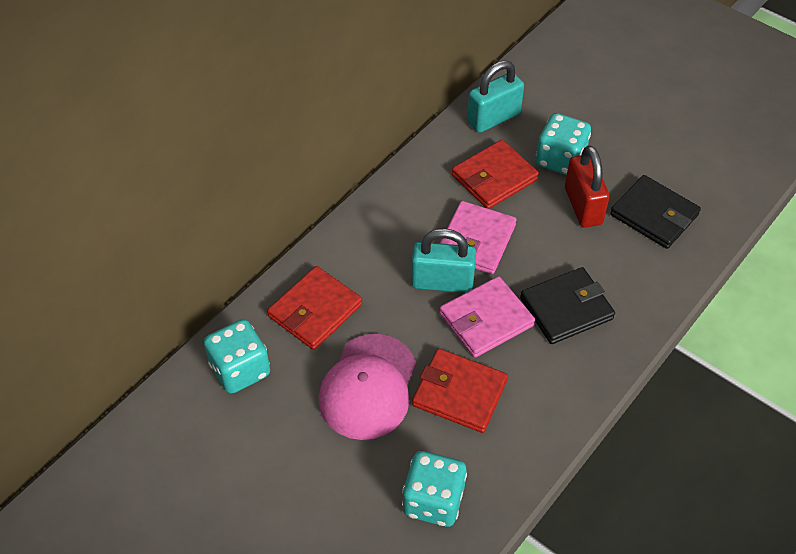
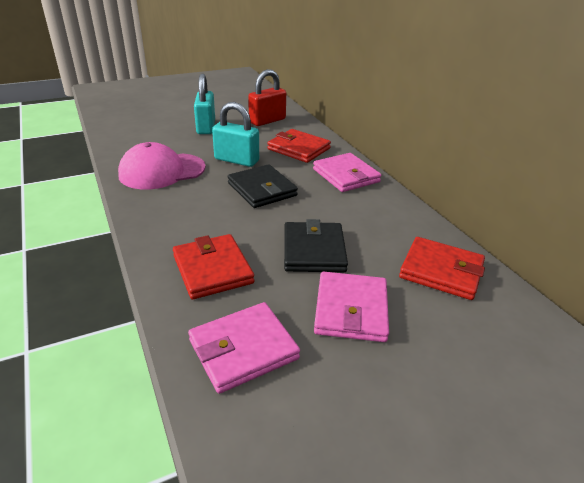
pink wallet: 2 -> 3
turquoise dice: 3 -> 0

